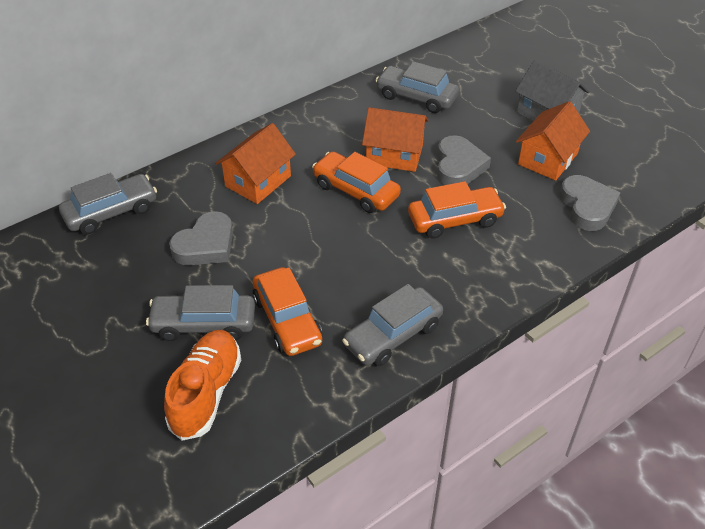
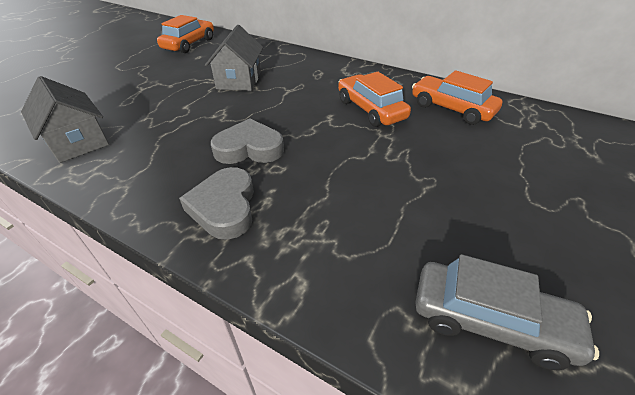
grey car: 4 -> 1
grey heart: 3 -> 2
grey house: 1 -> 2
orange house: 3 -> 0
orange shoe: 1 -> 0

